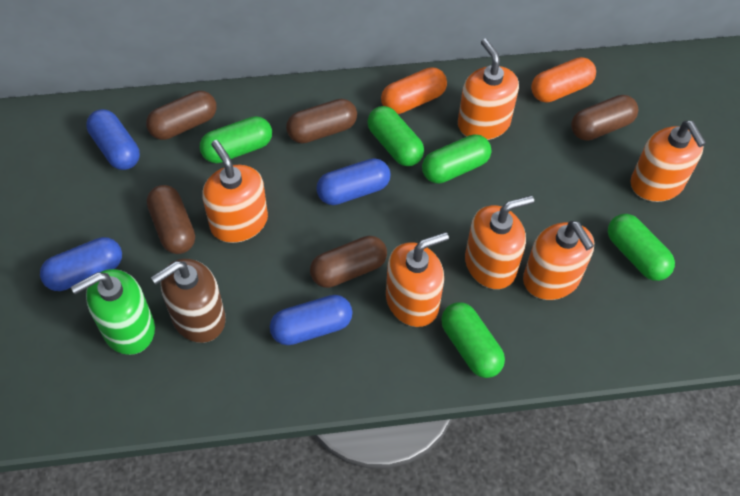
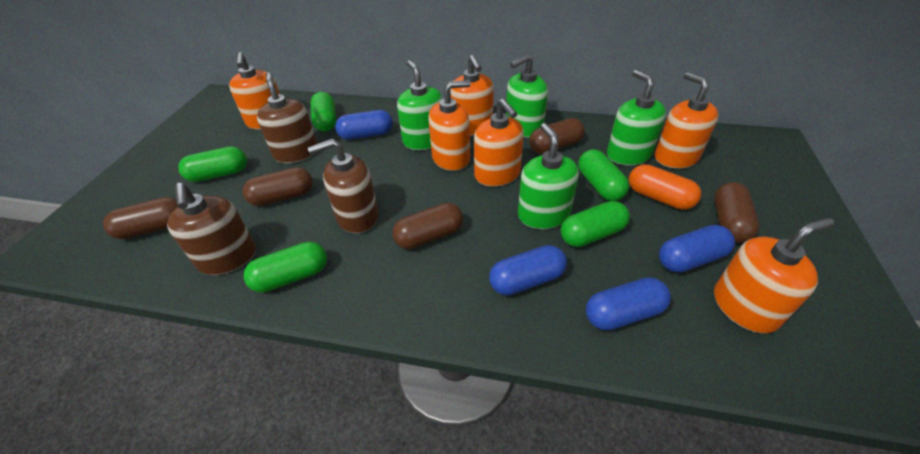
brown soap dispenser: 1 -> 3
green soap dispenser: 1 -> 4
orange capsule: 2 -> 1

